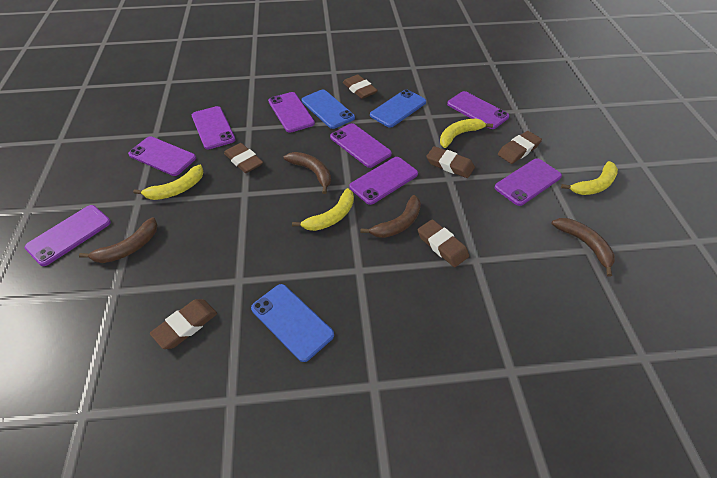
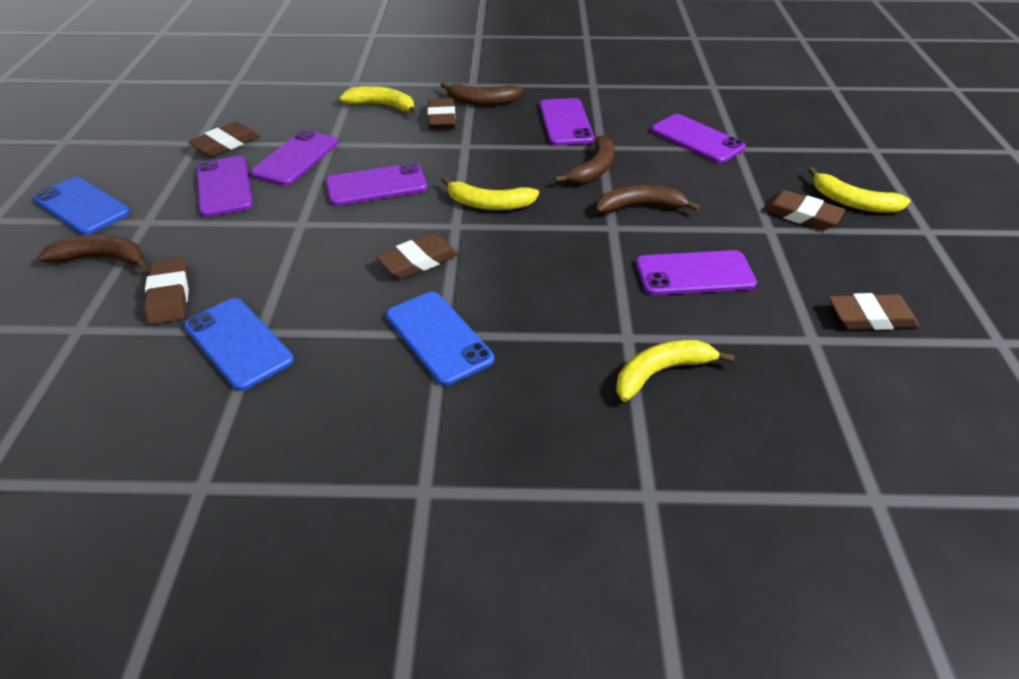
purple phone: 8 -> 6

